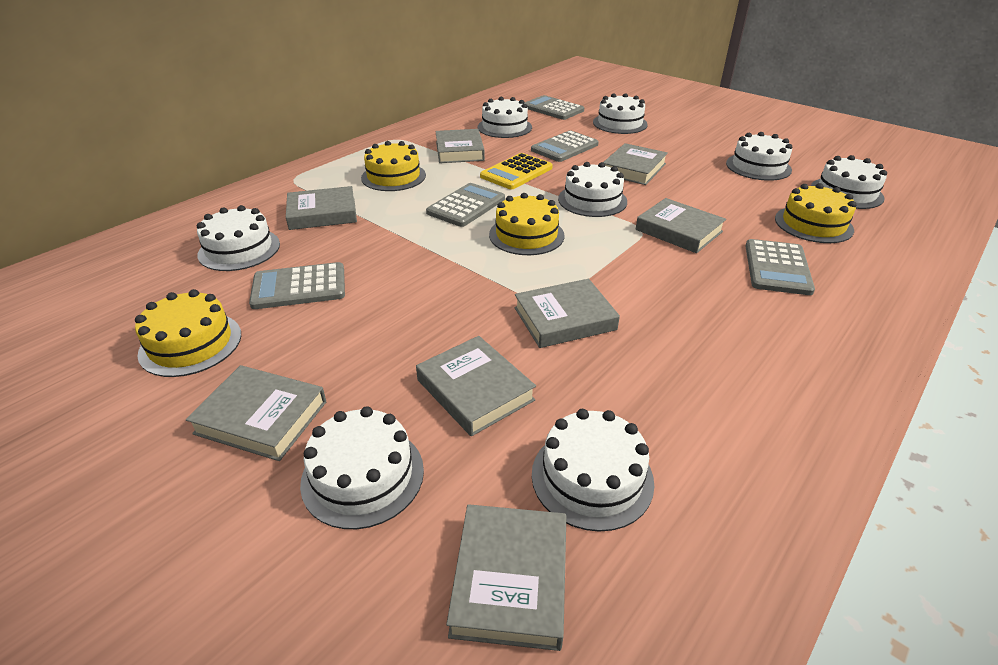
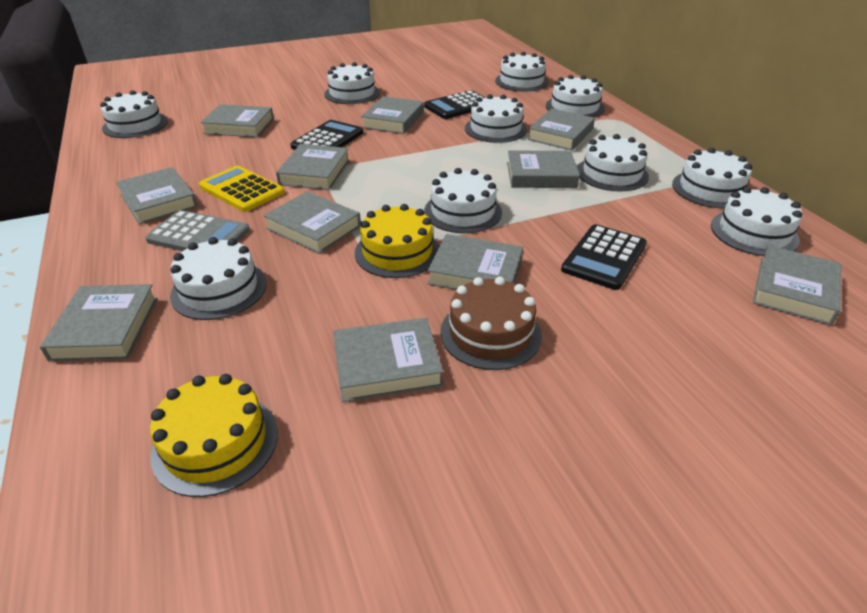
black calculator: 0 -> 3
brown cake: 0 -> 1
grey book: 8 -> 11
grey calculator: 5 -> 1
white cake: 8 -> 10
yellow cake: 4 -> 2

